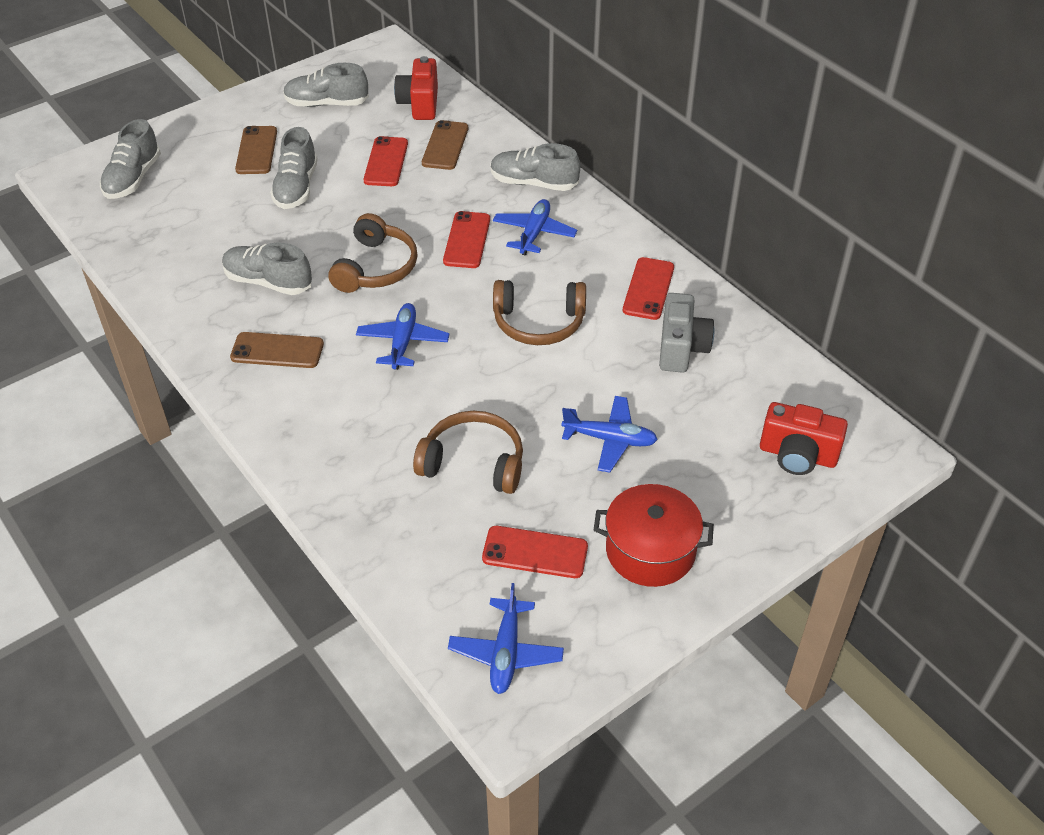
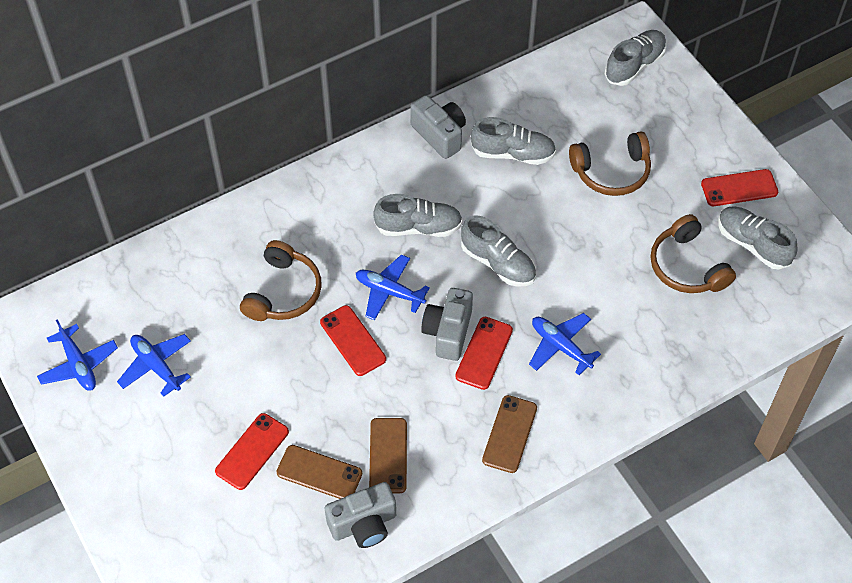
grey camera: 1 -> 3
red camera: 2 -> 0
red pot: 1 -> 0

